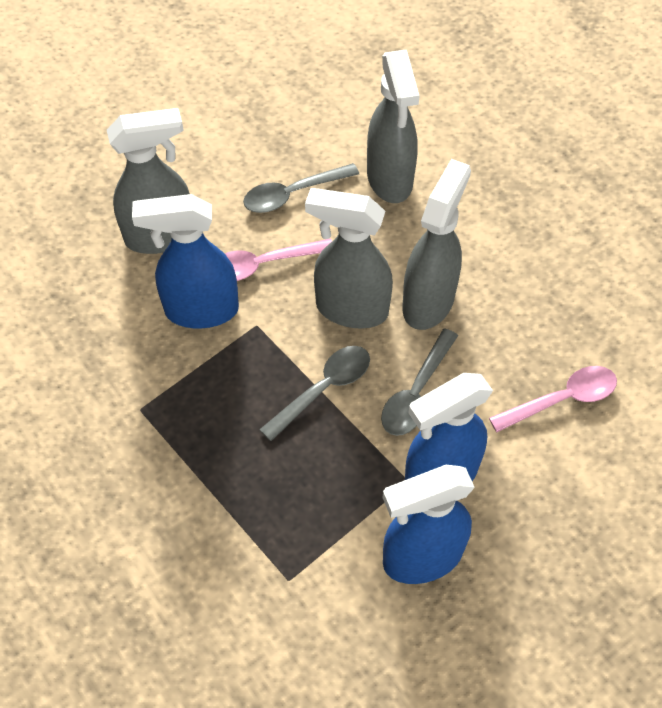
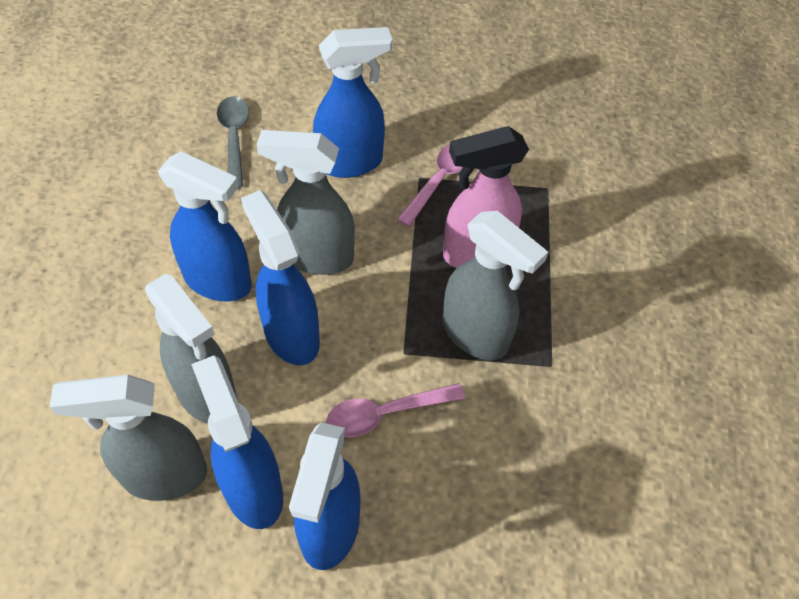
blue spray bottle: 3 -> 5
grey spoon: 3 -> 1
pink spray bottle: 0 -> 1

